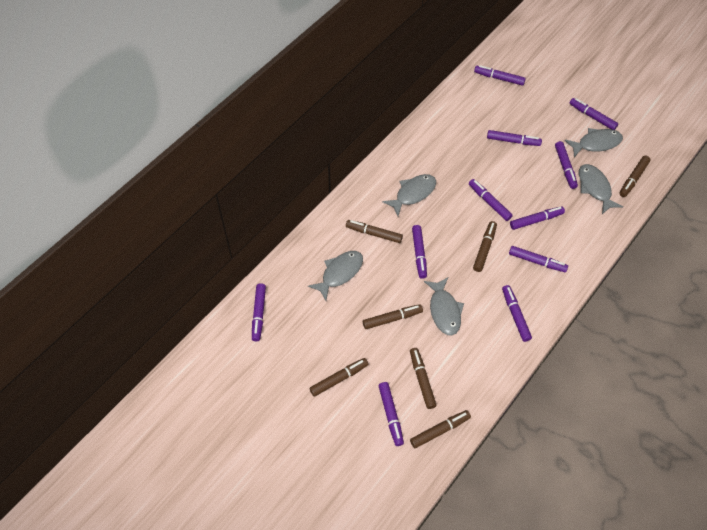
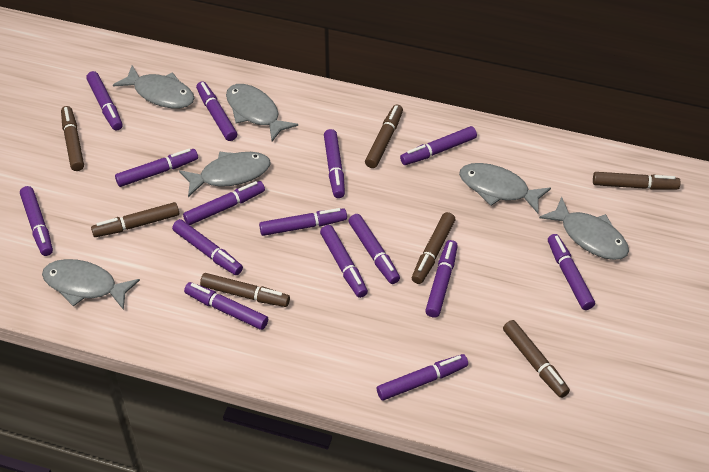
grey fish: 5 -> 6
purple marker: 11 -> 15

